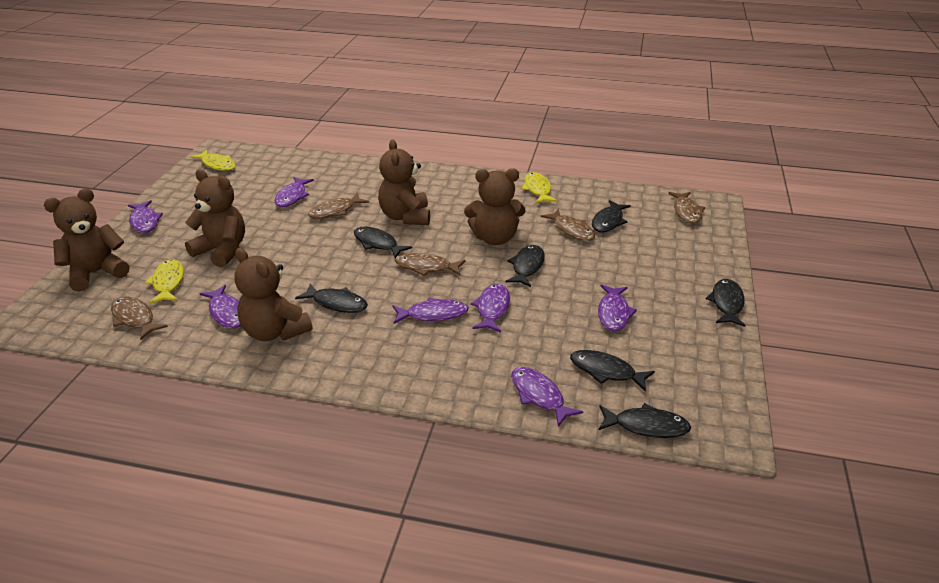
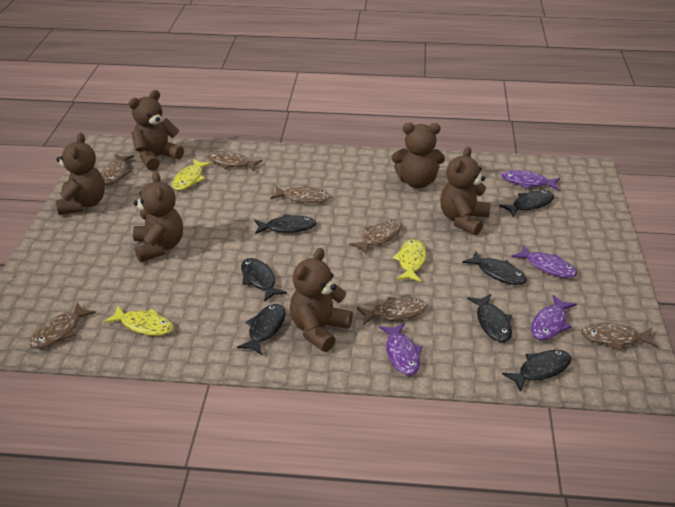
brown fish: 5 -> 7
brown teddy bear: 5 -> 6
purple fish: 7 -> 4

